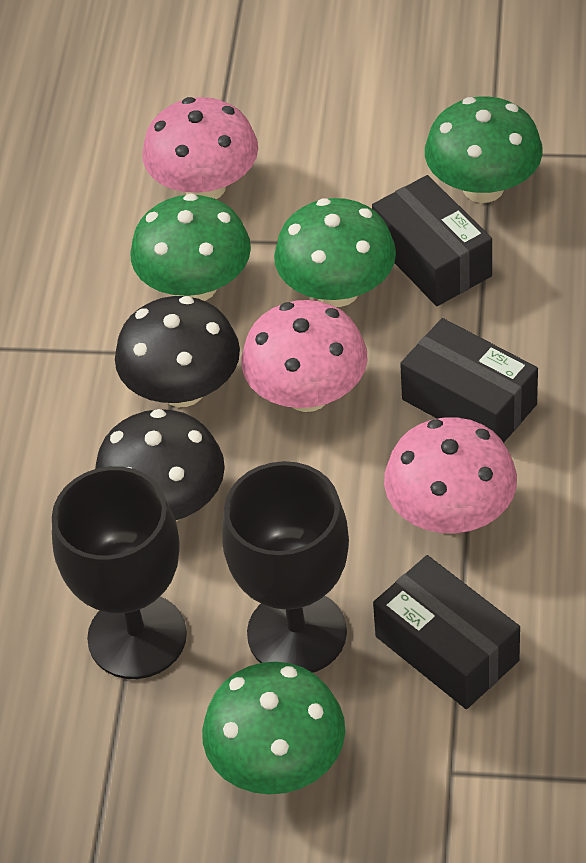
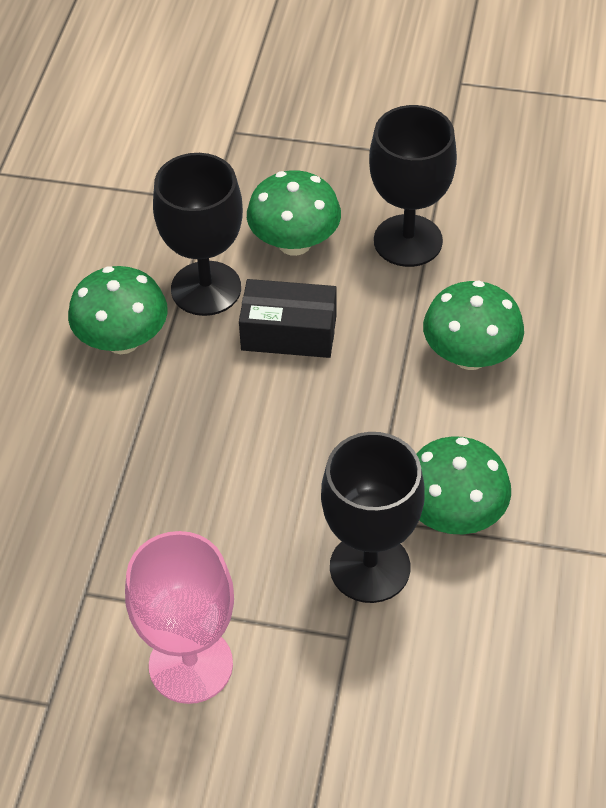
black box: 3 -> 1
black goblet: 2 -> 3
black mushroom: 2 -> 0
pink goblet: 0 -> 1
pink mushroom: 3 -> 0

